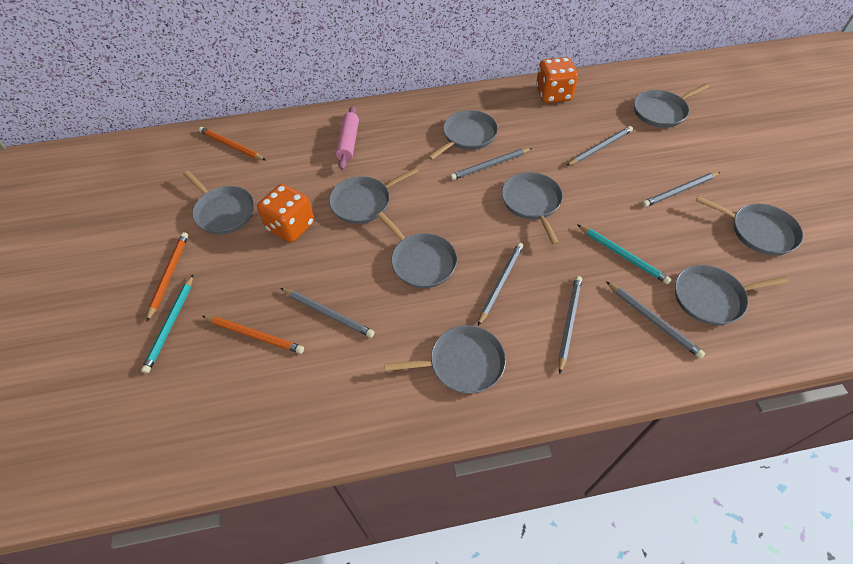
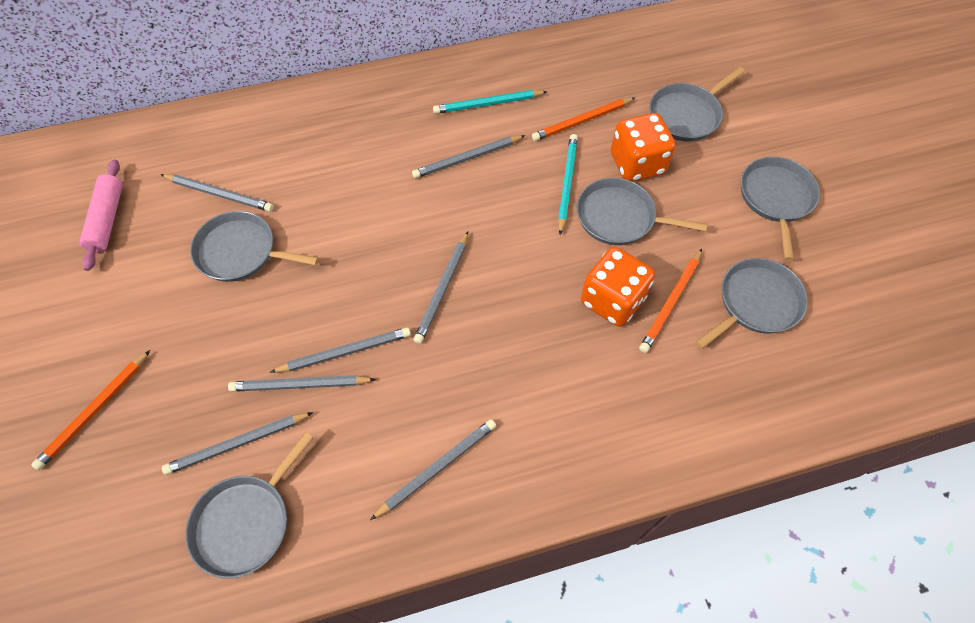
grey pan: 9 -> 6

